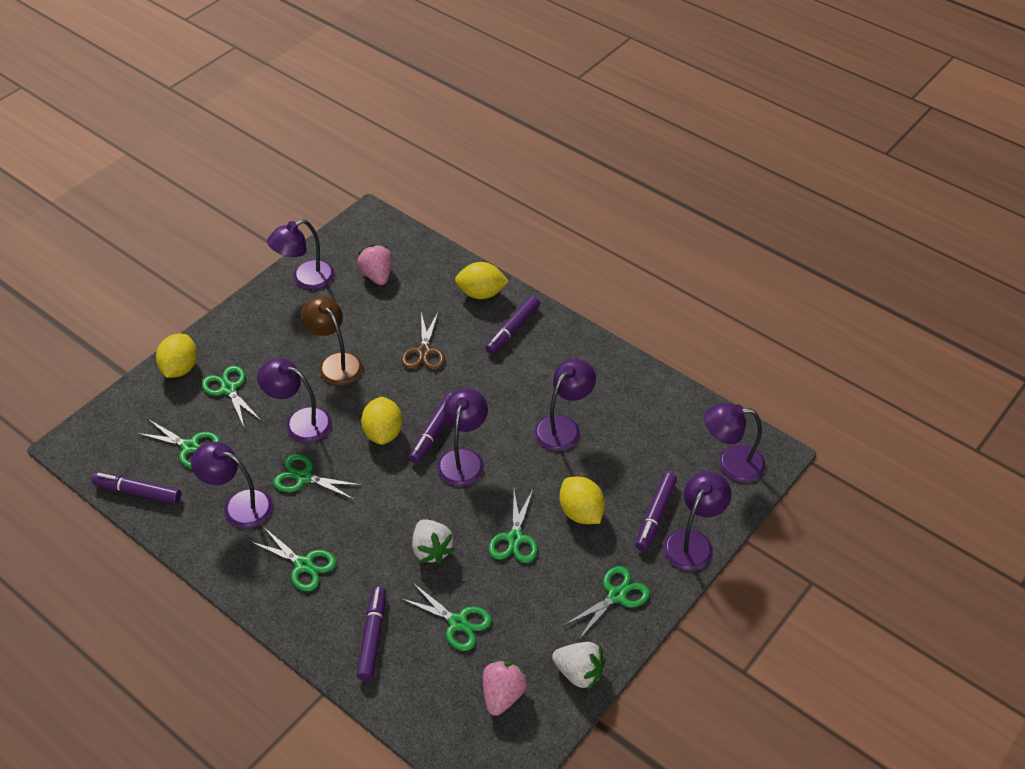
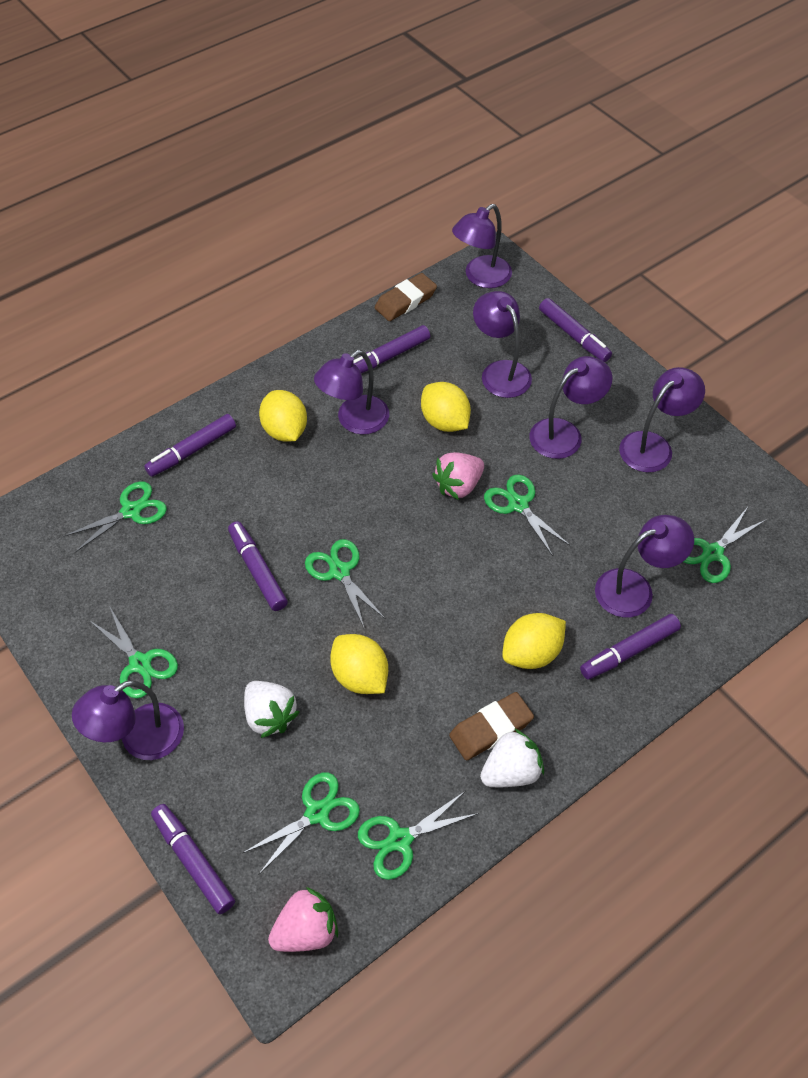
brown eraser: 0 -> 2
brown lamp: 1 -> 0
brown scissors: 1 -> 0
purple marker: 5 -> 6

